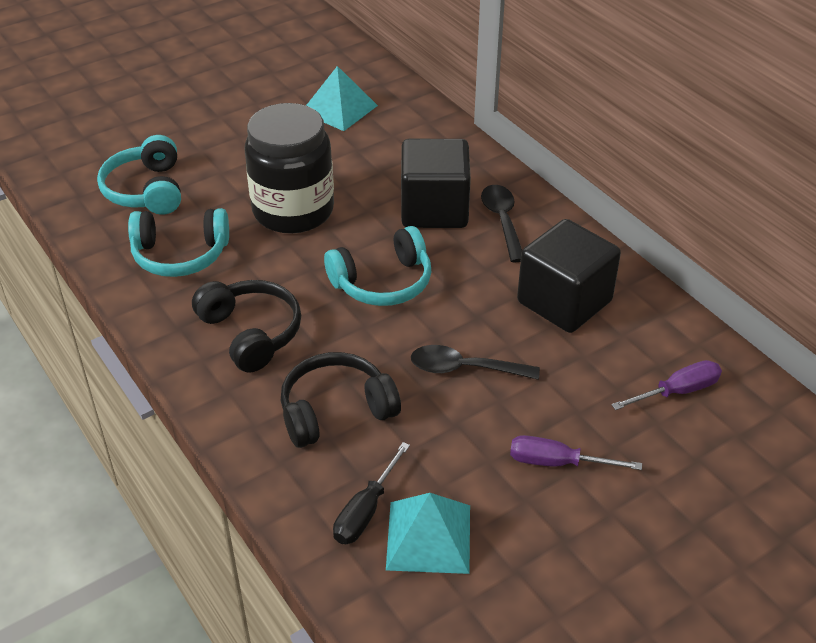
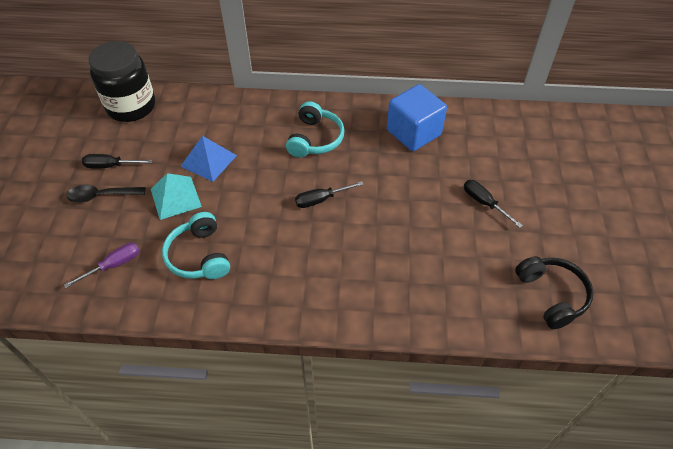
black cube: 2 -> 0
black headphones: 2 -> 1
black screwdriver: 1 -> 3
black spoon: 2 -> 1
blue cube: 0 -> 1
blue pyramid: 0 -> 1
purple screwdriver: 2 -> 1
turquoise headphones: 3 -> 2
turquoise pyramid: 2 -> 1

